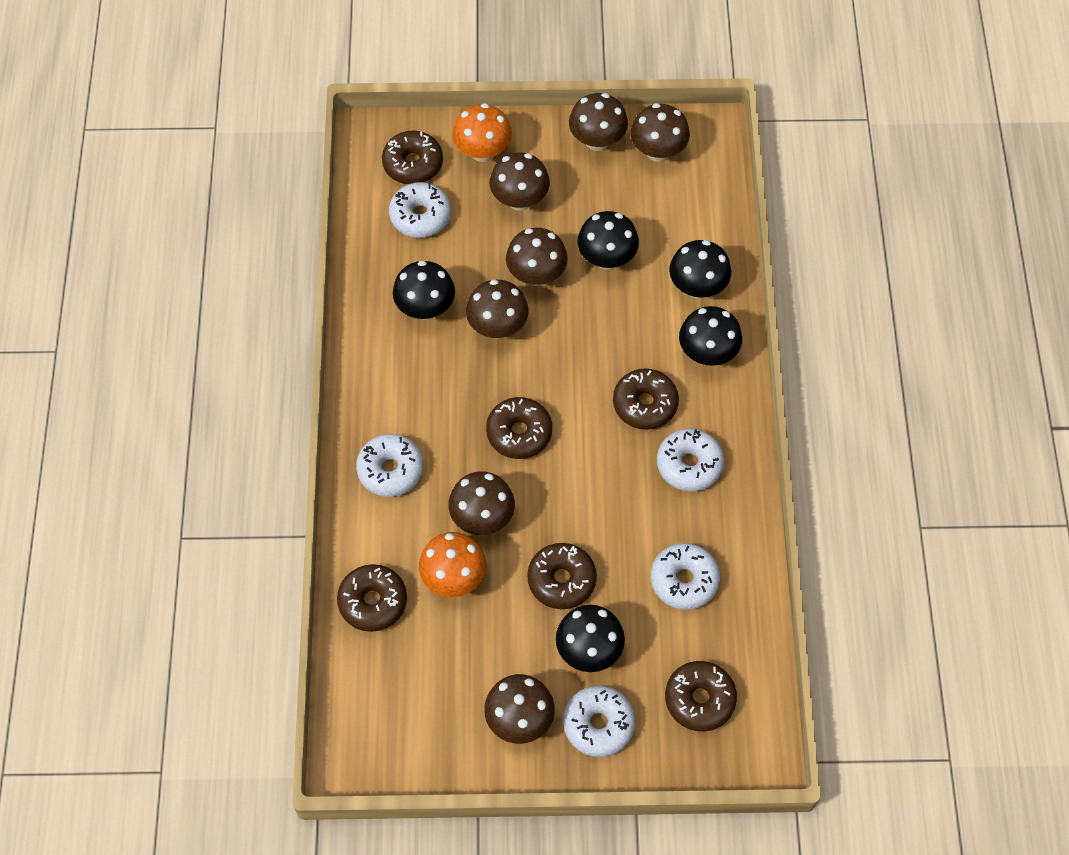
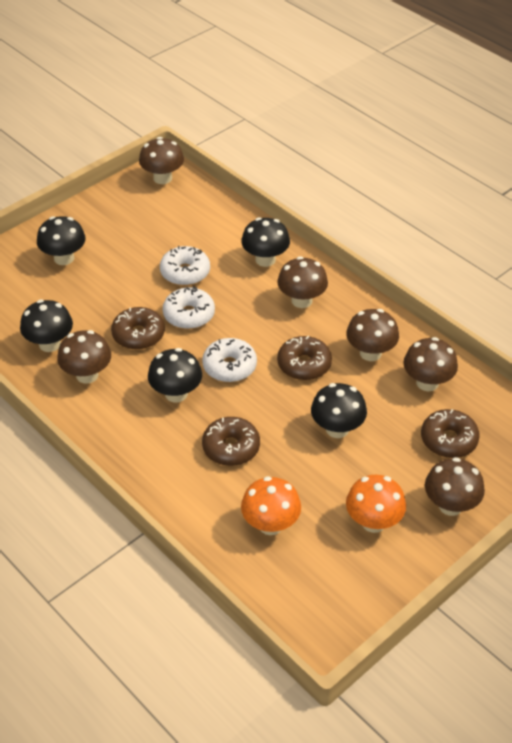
brown donut: 6 -> 4
brown mushroom: 7 -> 6
white donut: 5 -> 3

